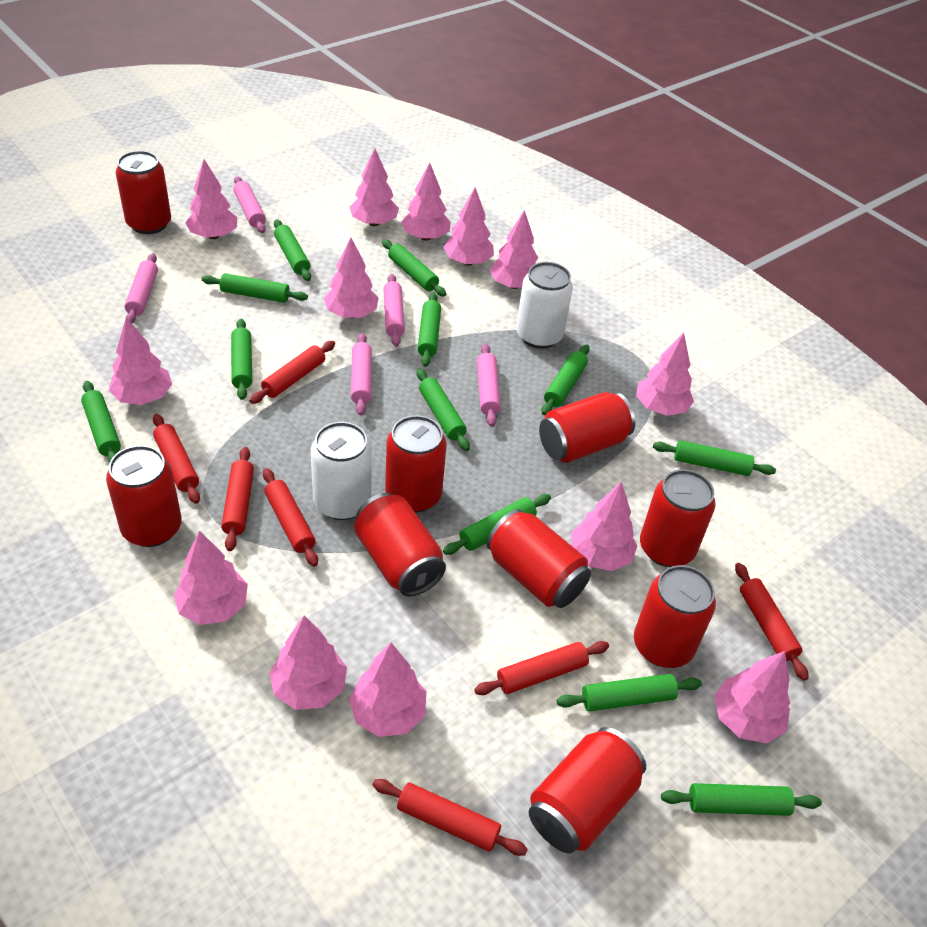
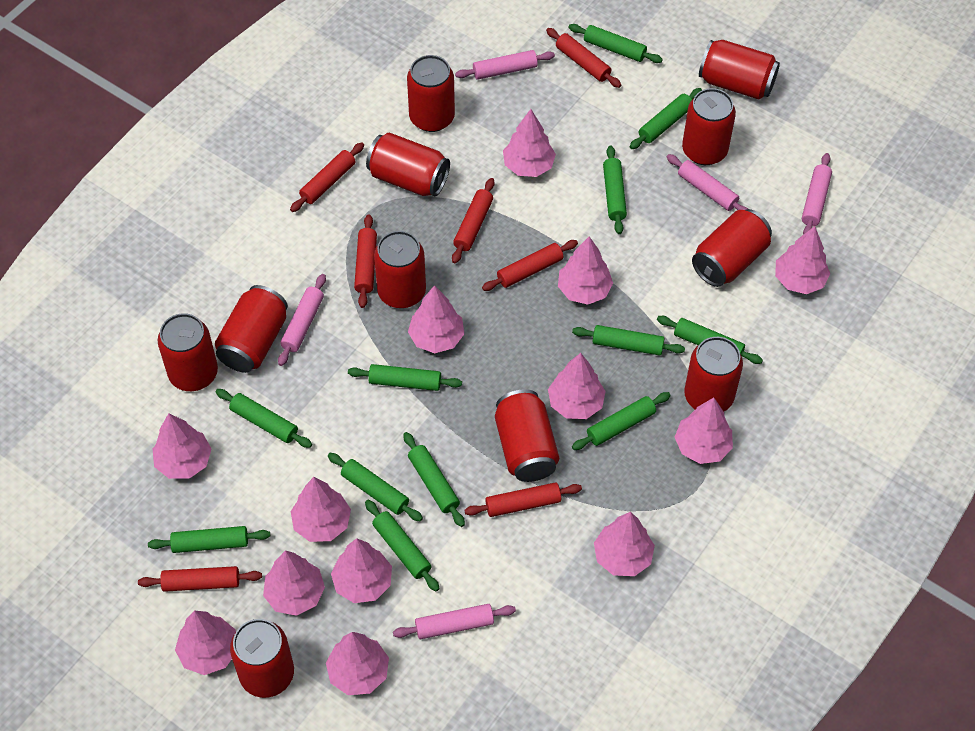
red can: 9 -> 11
white can: 2 -> 0

